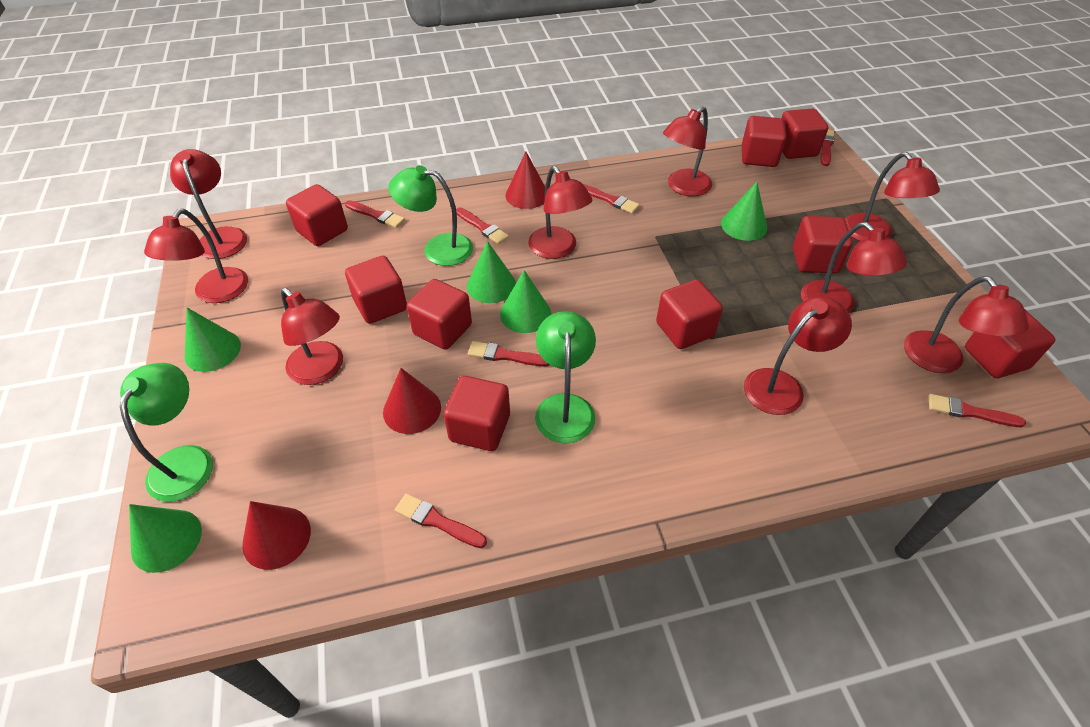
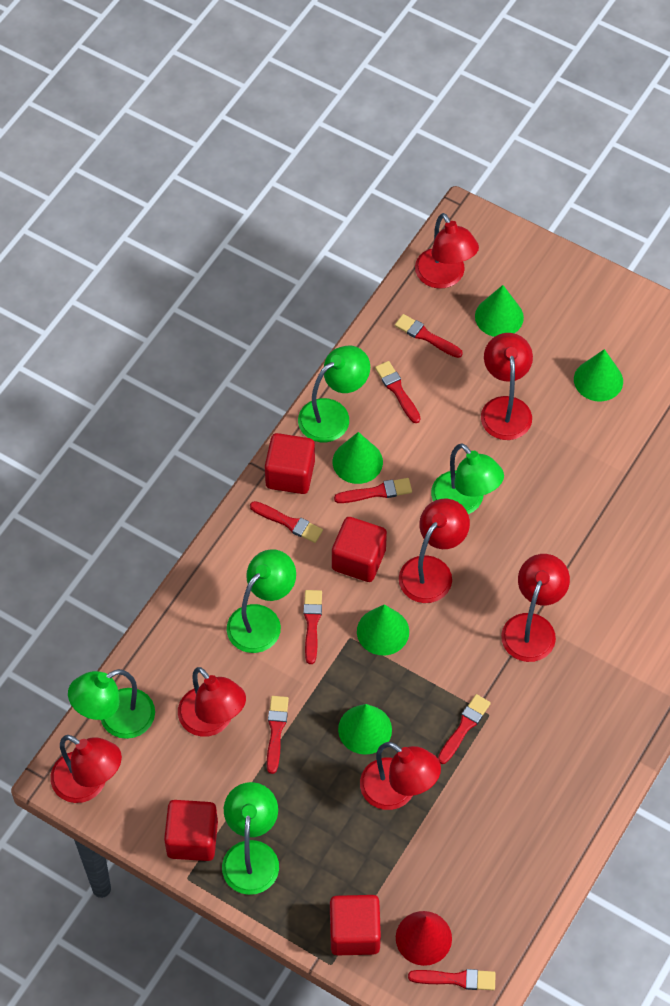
green lamp: 3 -> 5
red brush: 7 -> 8
red cone: 3 -> 1
red cube: 9 -> 4
red lamp: 9 -> 7

